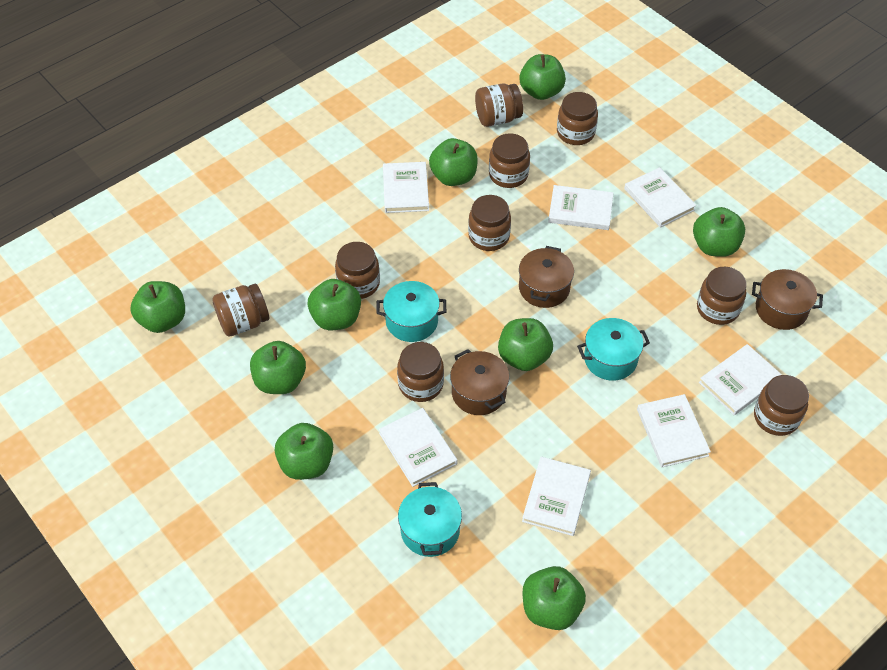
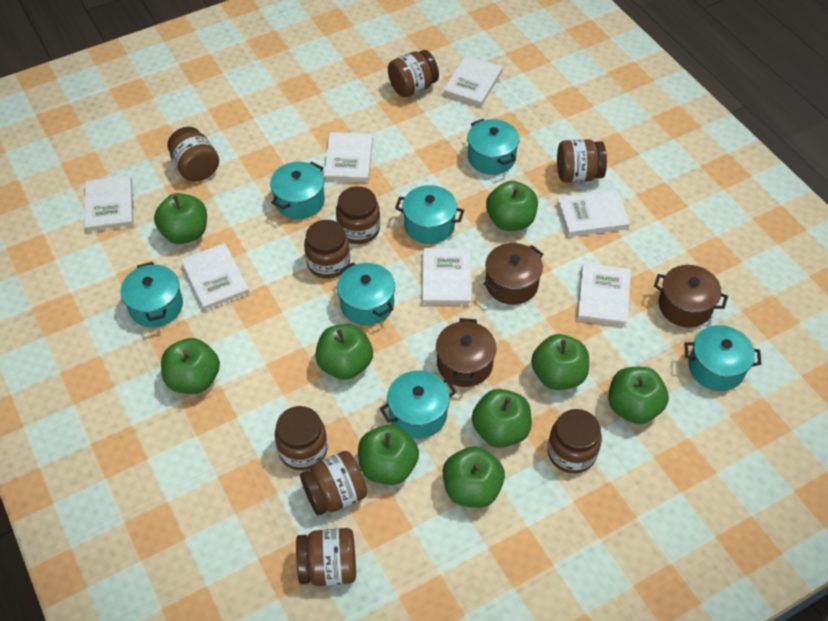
turquoise pot: 3 -> 7

